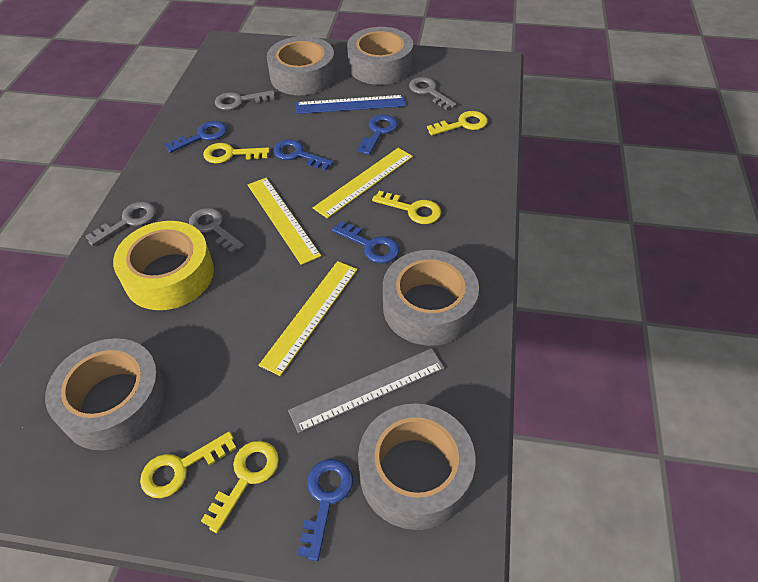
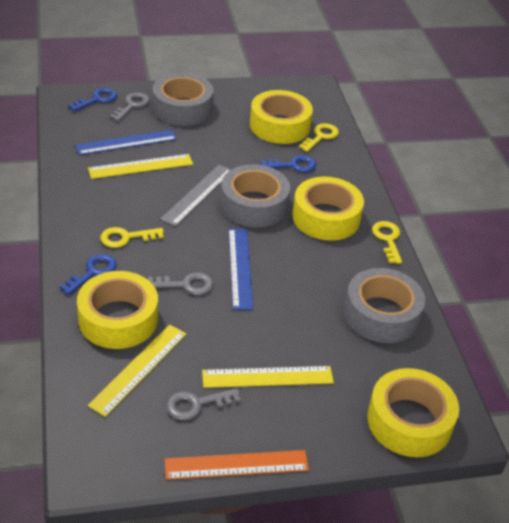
blue key: 5 -> 3
blue ruler: 1 -> 2
grey key: 4 -> 3
grey tape: 5 -> 3
orange ruler: 0 -> 1
yellow key: 5 -> 3
yellow tape: 1 -> 4

